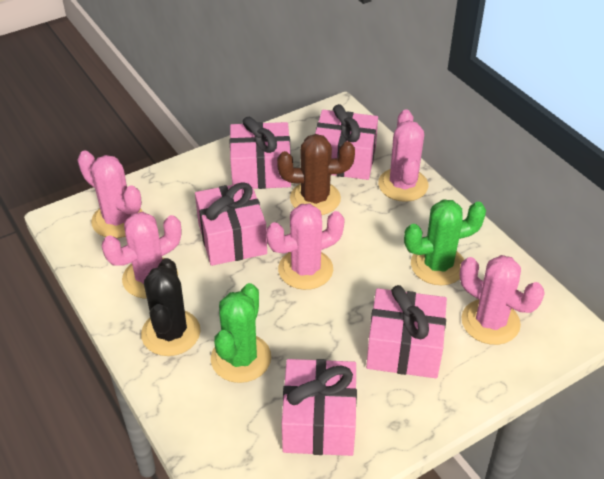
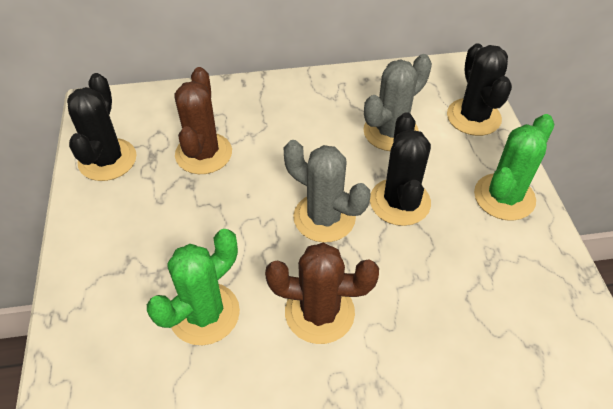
black cactus: 1 -> 3
brown cactus: 1 -> 2
grey cactus: 0 -> 2
pink cactus: 5 -> 0
pink gift: 5 -> 0

